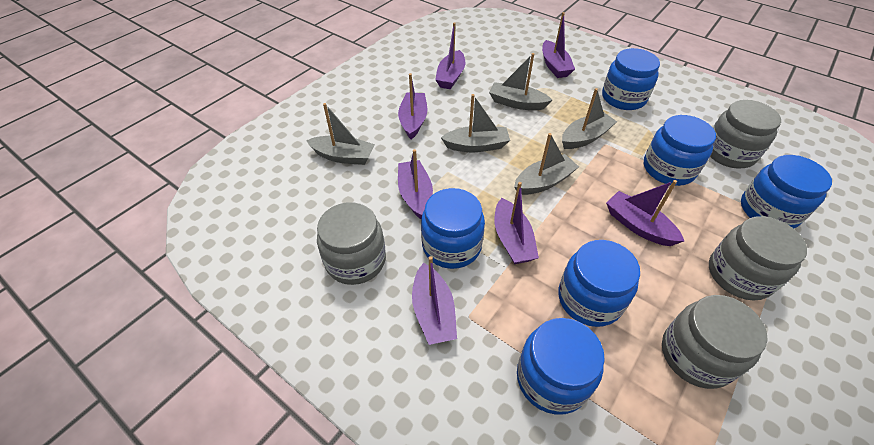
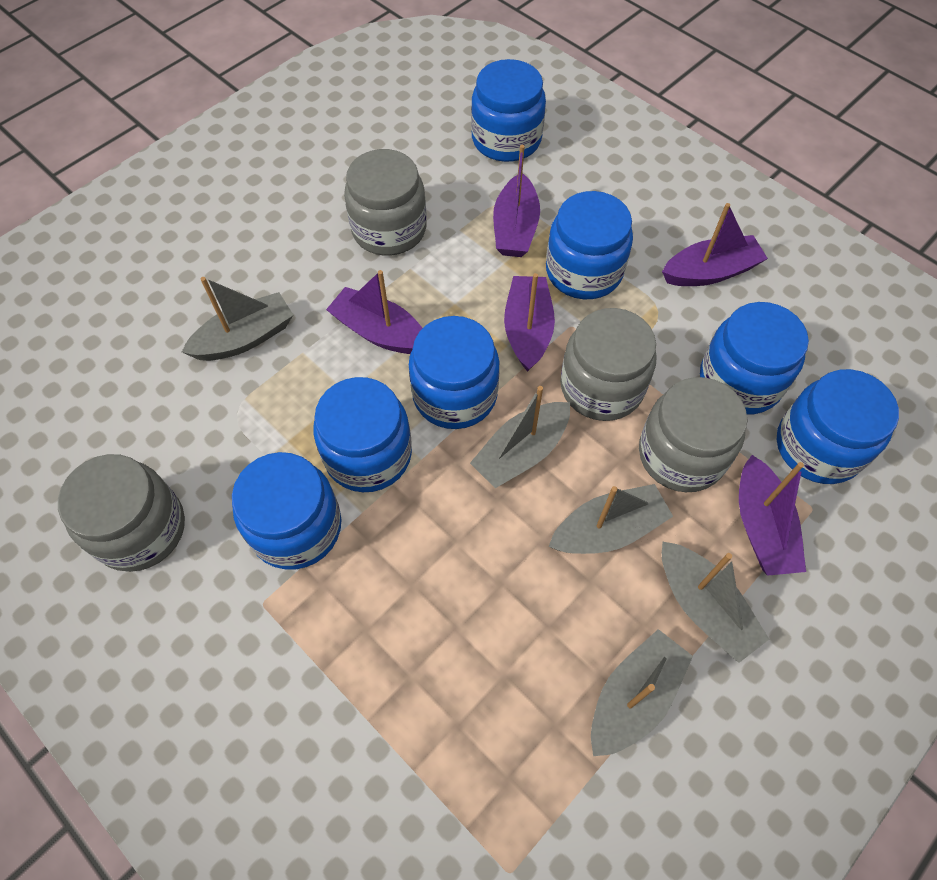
blue jar: 6 -> 7
purple boat: 7 -> 5

